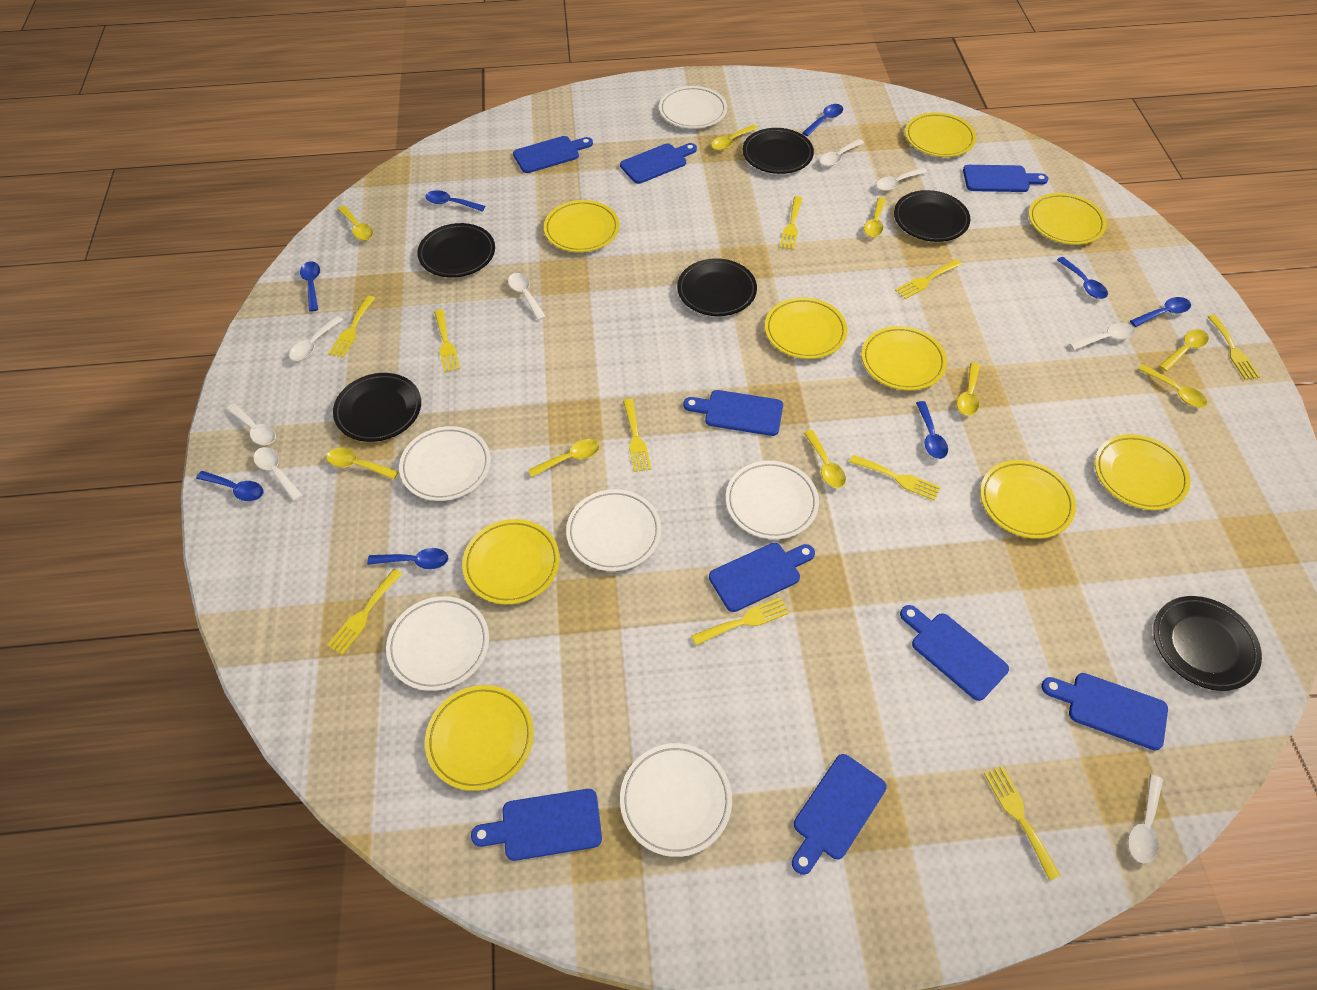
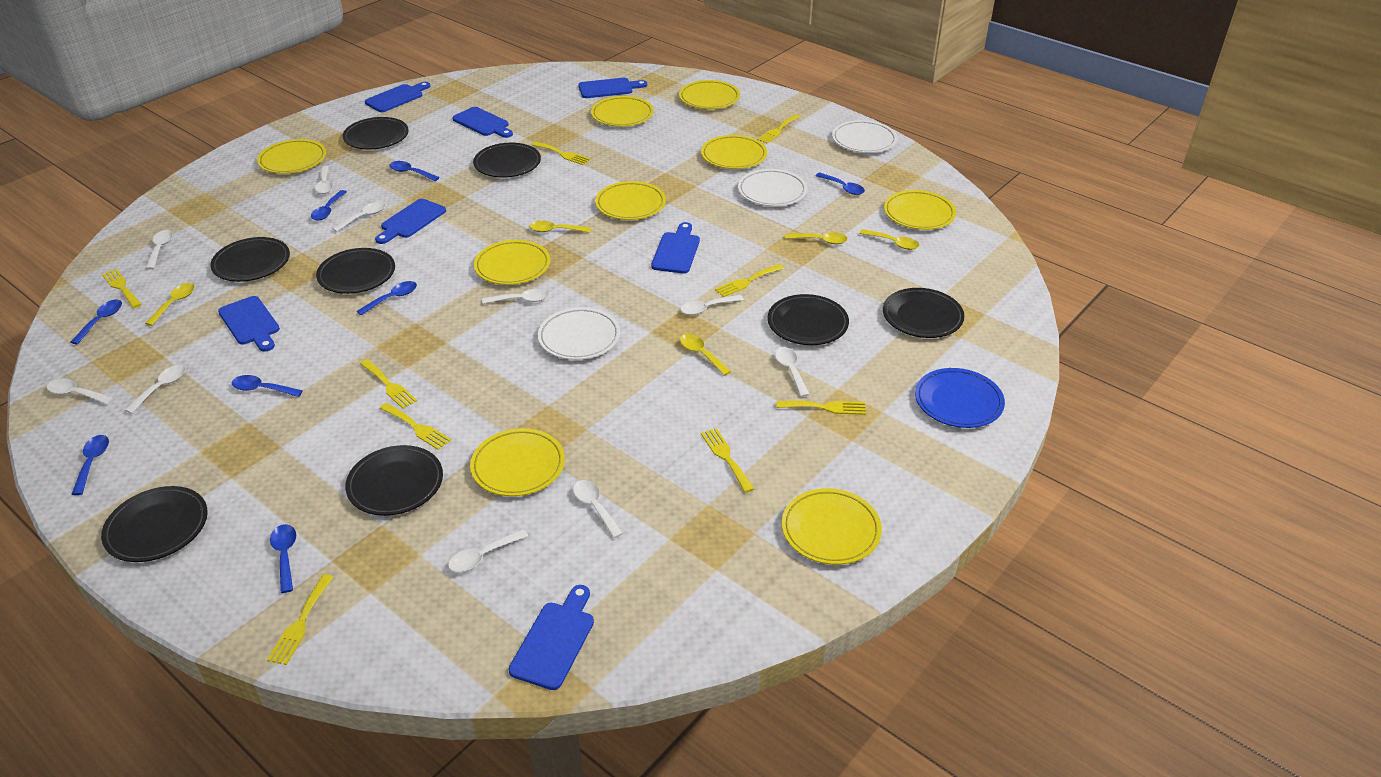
black plate: 6 -> 8
blue cutting board: 9 -> 7
blue plate: 0 -> 1
white plate: 6 -> 3
white spoon: 8 -> 10
yellow fork: 10 -> 9
yellow spoon: 9 -> 5

